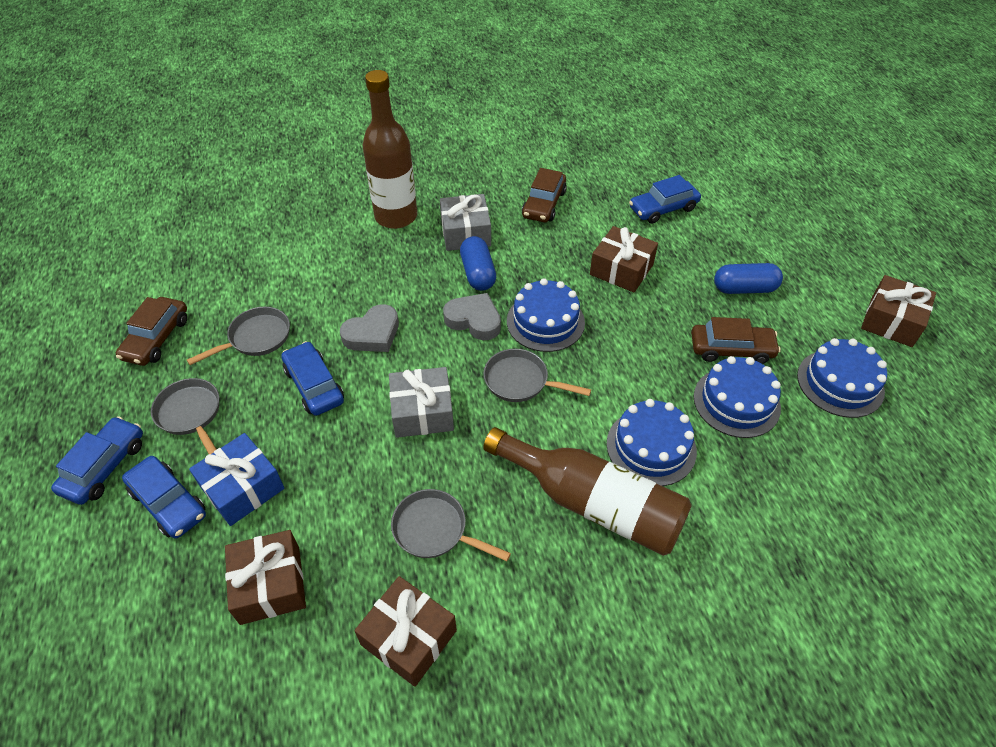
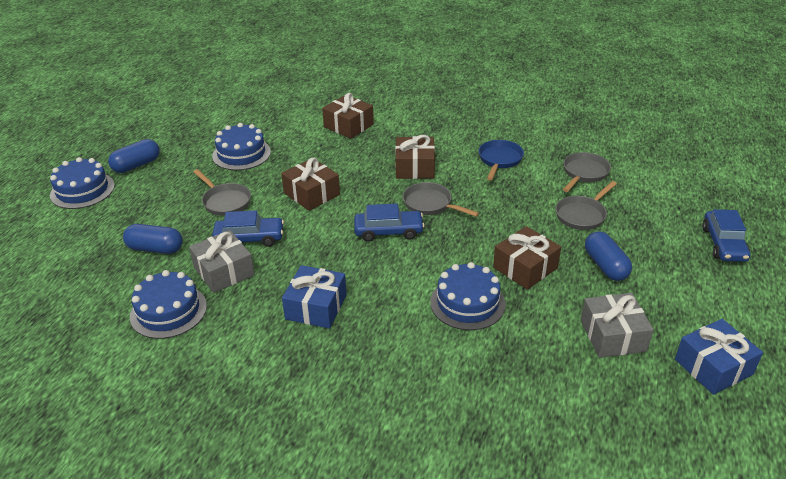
blue capsule: 2 -> 3
blue car: 4 -> 3
blue gift: 1 -> 2
blue pan: 0 -> 1
brown bottle: 2 -> 0
brown car: 3 -> 0
grey heart: 2 -> 0

